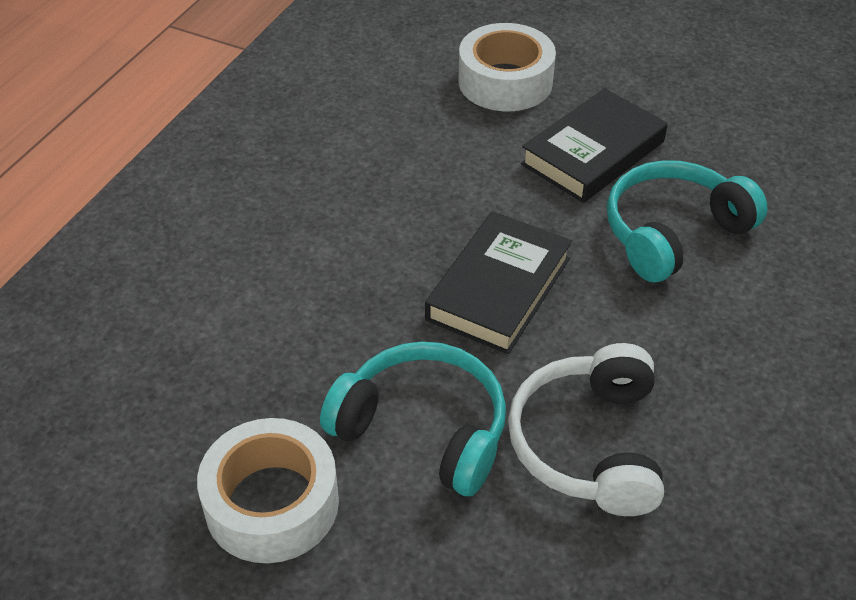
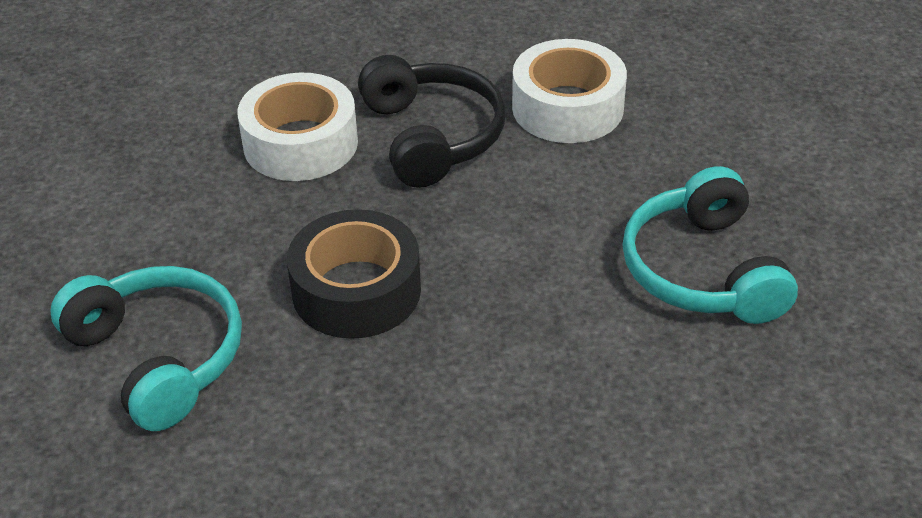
black book: 2 -> 0
black headphones: 0 -> 1
black tape: 0 -> 1
white headphones: 1 -> 0

